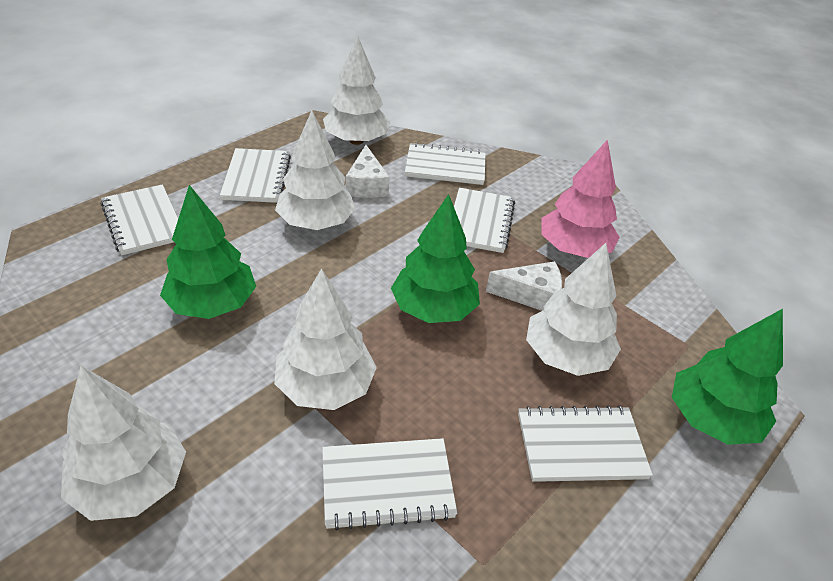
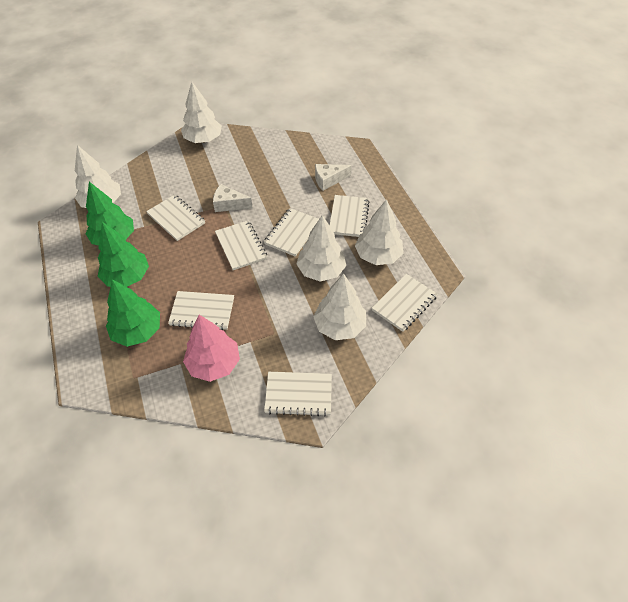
white notebook: 6 -> 7

